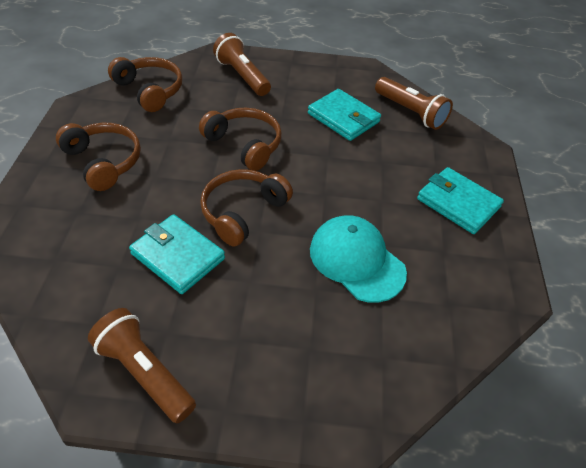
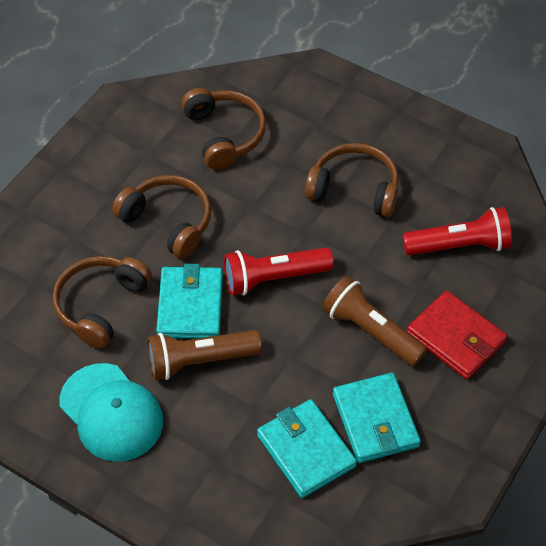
brown flashlight: 3 -> 2
red flashlight: 0 -> 2
red wallet: 0 -> 1

